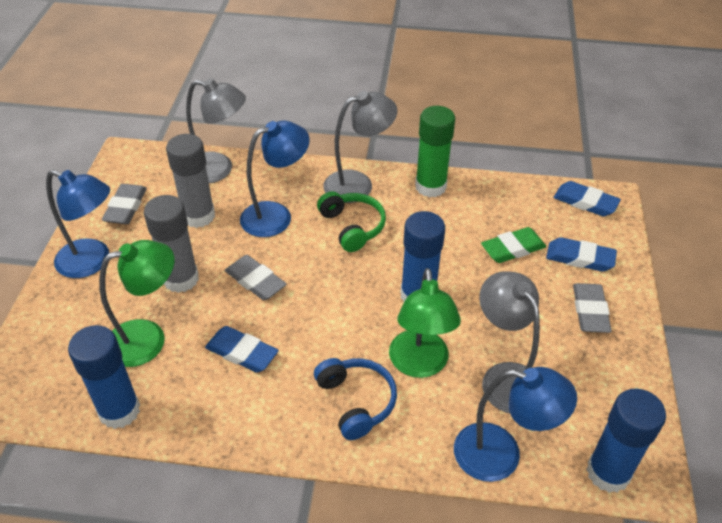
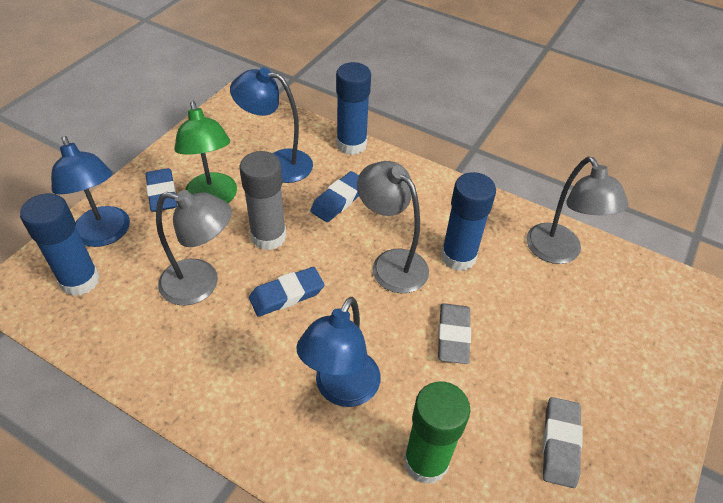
blue headphones: 1 -> 0
green eraser: 1 -> 0
green headphones: 1 -> 0
green lamp: 2 -> 1
grey eraser: 3 -> 2
grey glue stick: 2 -> 1

